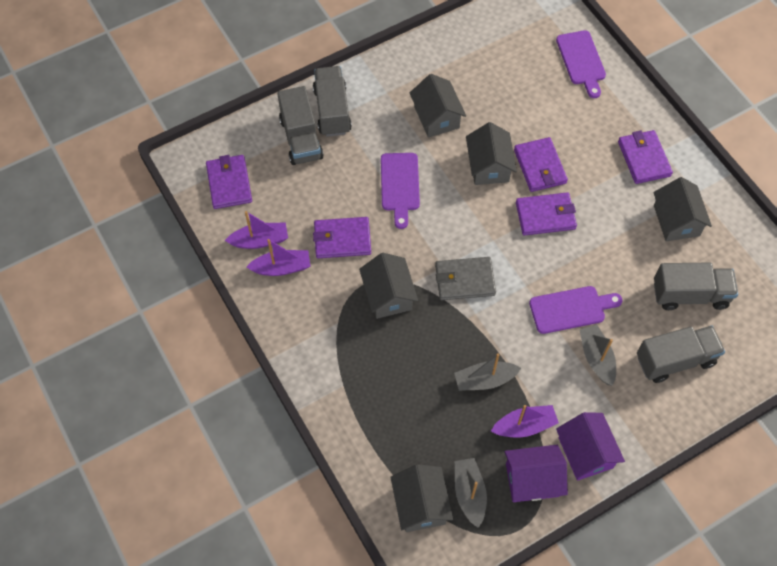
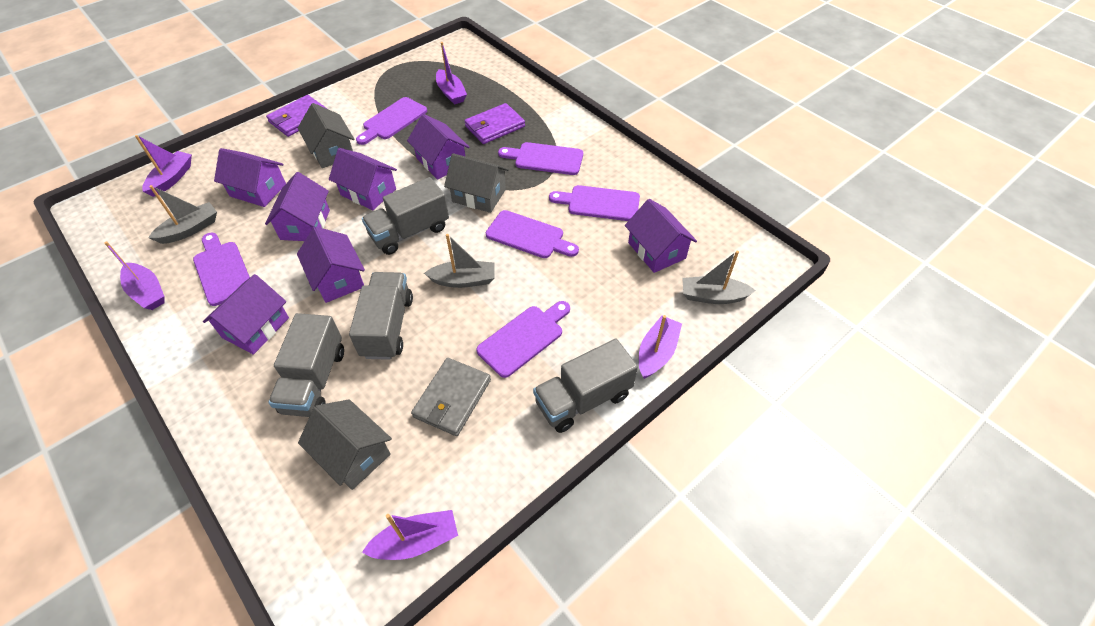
grey house: 5 -> 3
purple boat: 3 -> 5
purple cutting board: 3 -> 6
purple house: 2 -> 7
purple wallet: 5 -> 2

